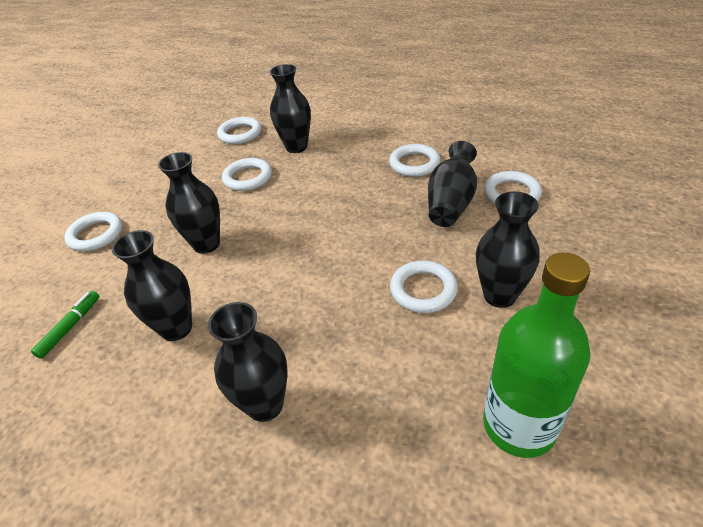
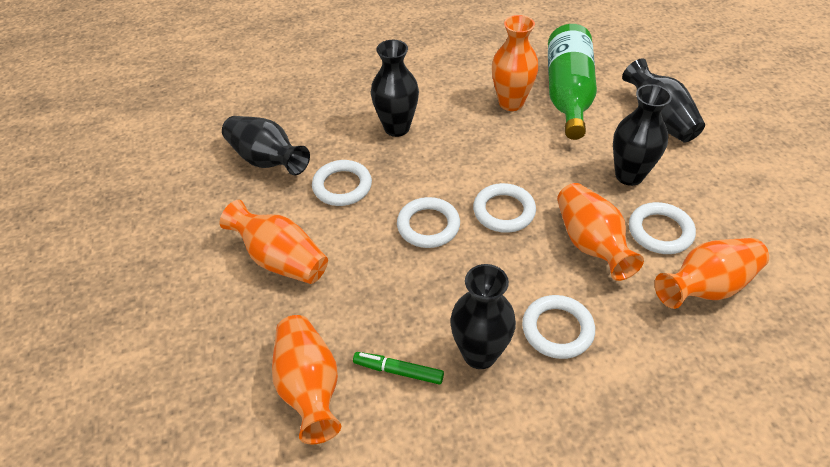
black vase: 6 -> 5
orange vase: 0 -> 5
white ring: 6 -> 5

